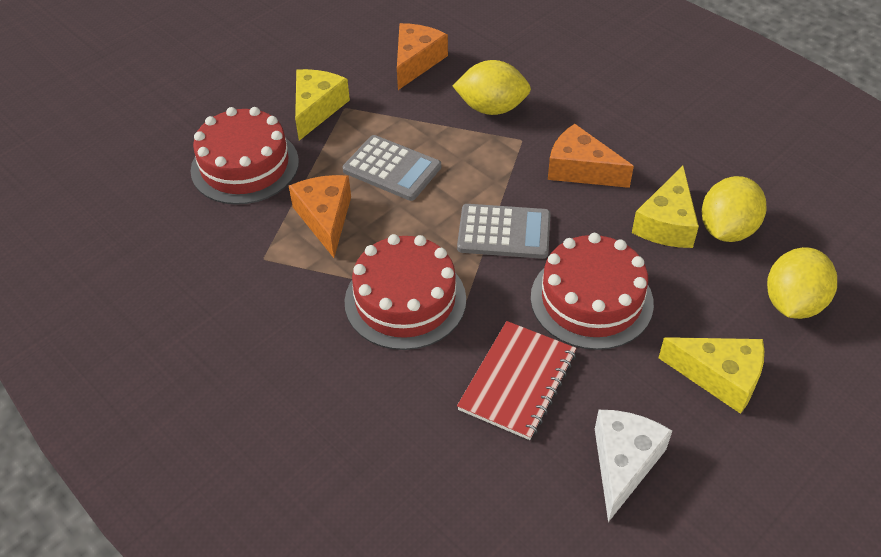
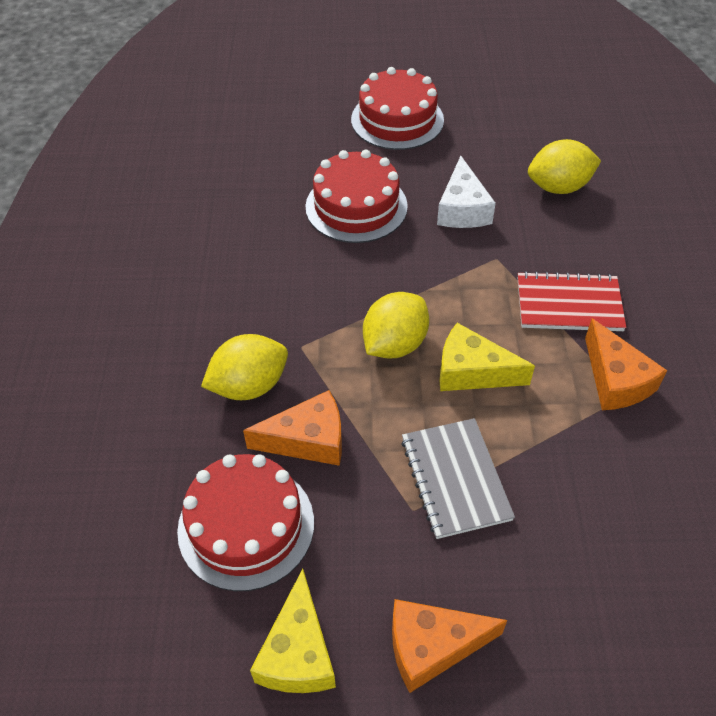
grey calculator: 2 -> 0
grey notebook: 0 -> 1
yellow cheese: 3 -> 2

